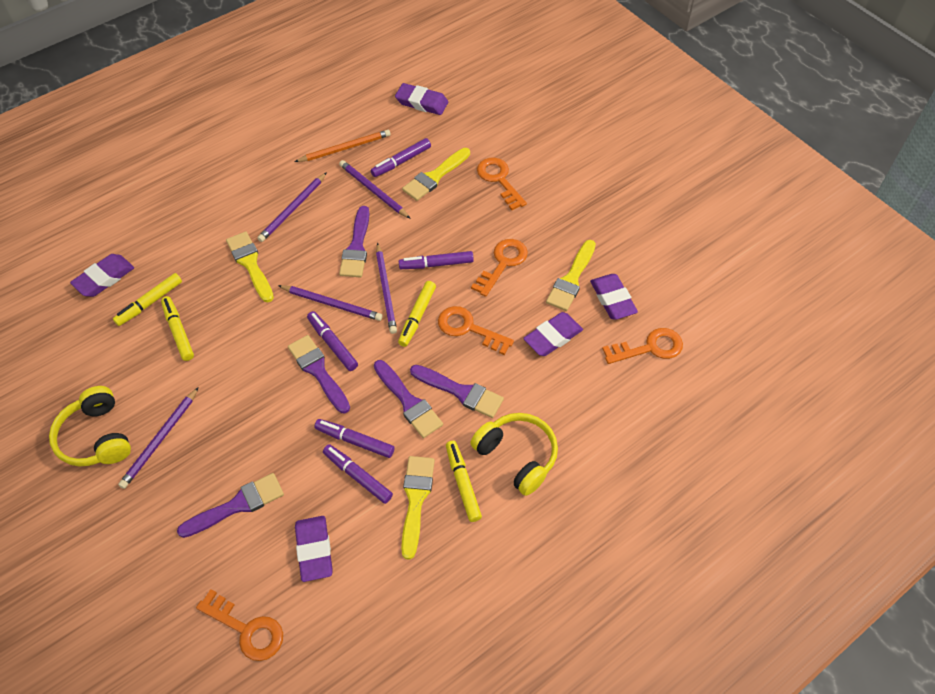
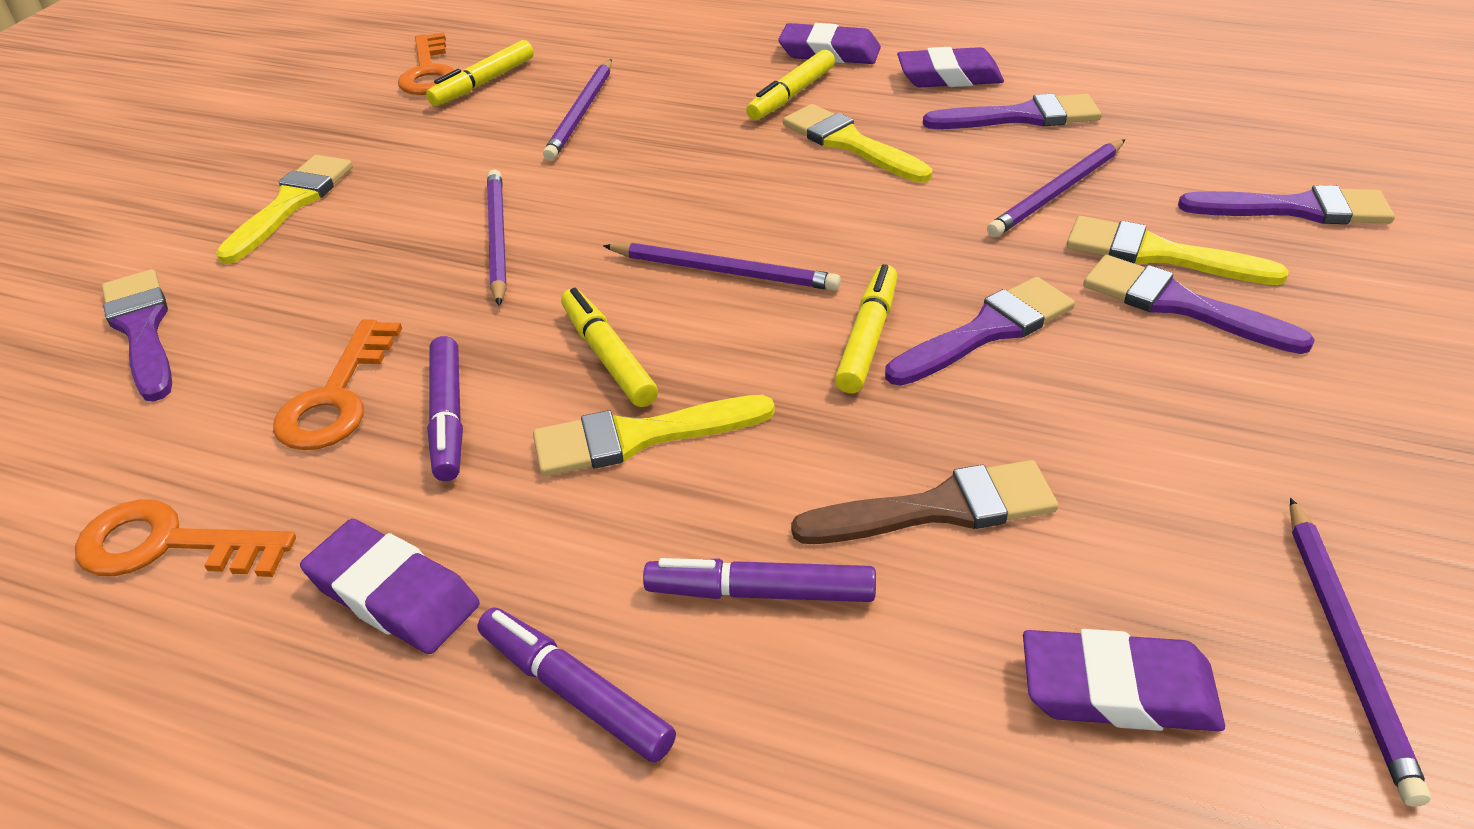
brown brush: 0 -> 1
orange key: 5 -> 3
orange pencil: 1 -> 0
purple eraser: 5 -> 4
purple marker: 5 -> 3
yellow headphones: 2 -> 0

